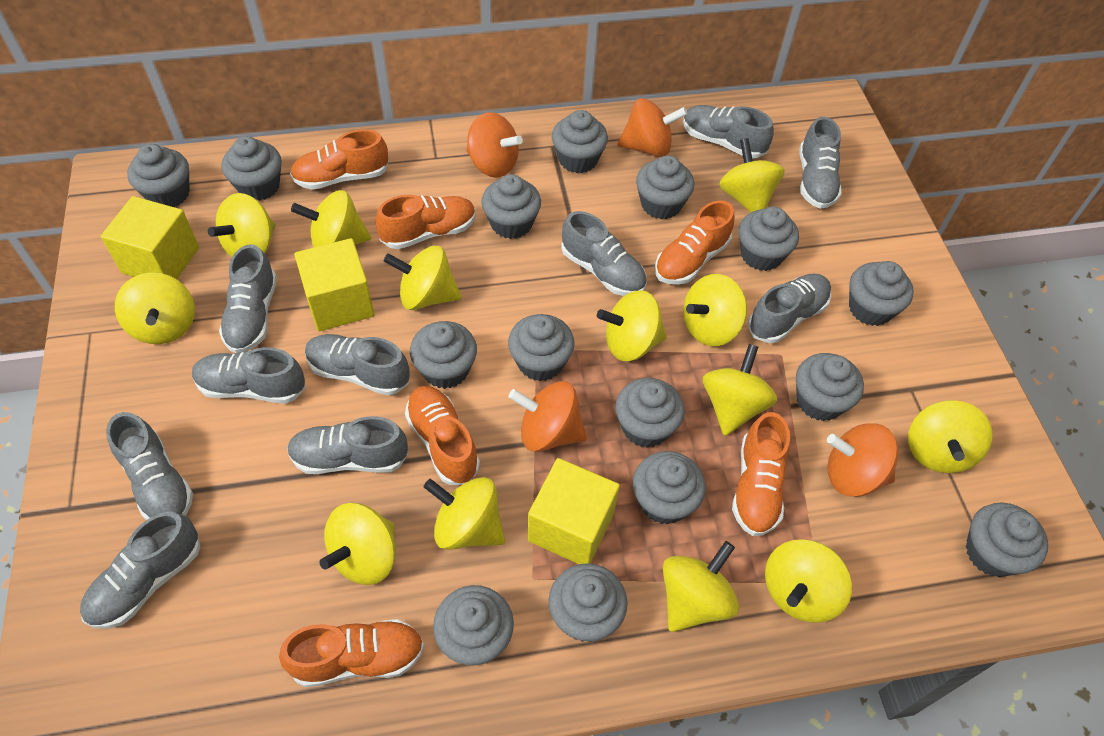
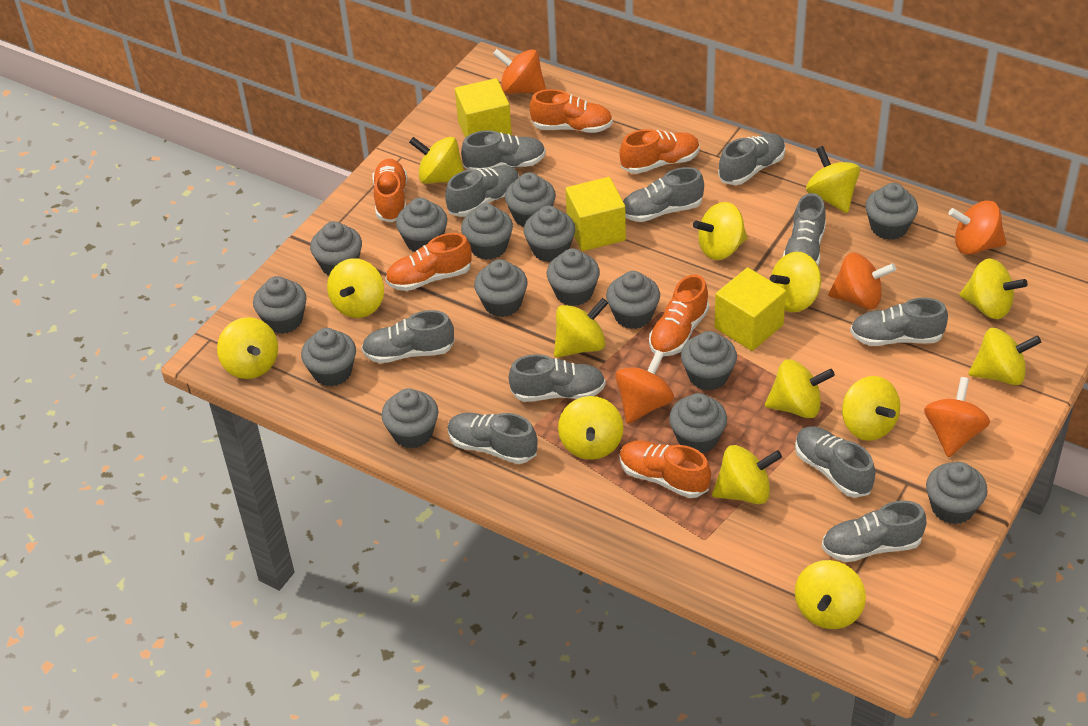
grey shoe: 10 -> 11
orange spinning top: 4 -> 5
yellow spinning top: 13 -> 14

